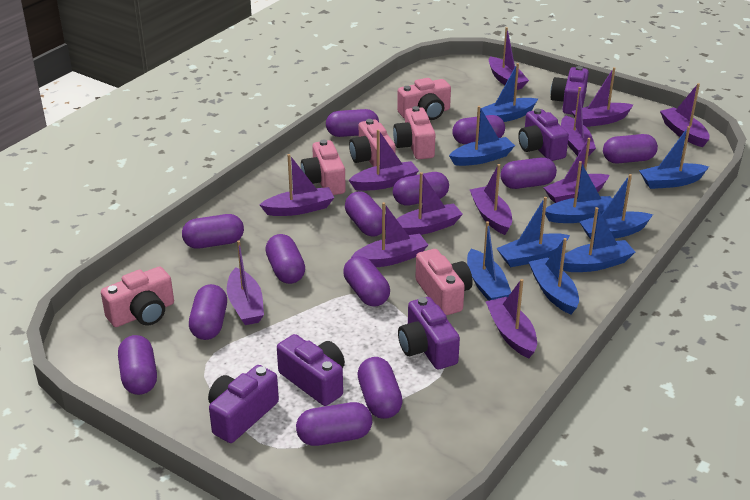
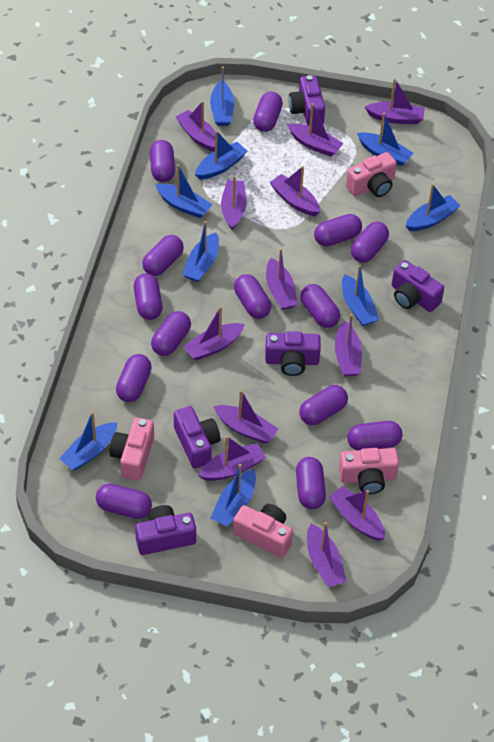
pink camera: 6 -> 4
purple capsule: 13 -> 14

